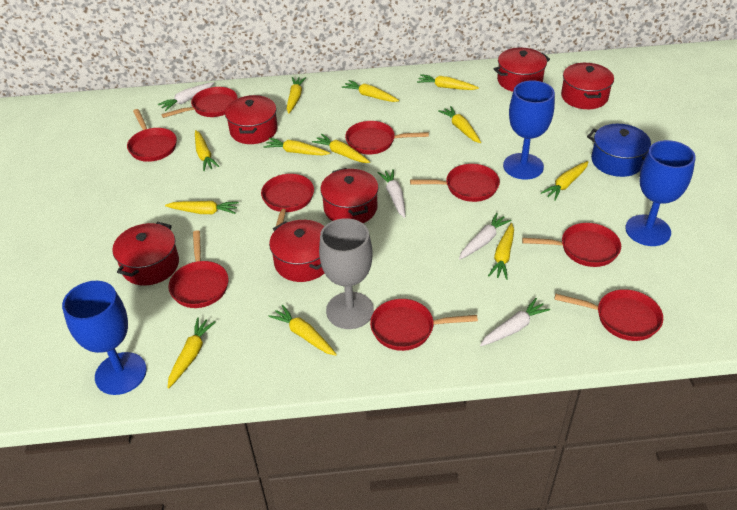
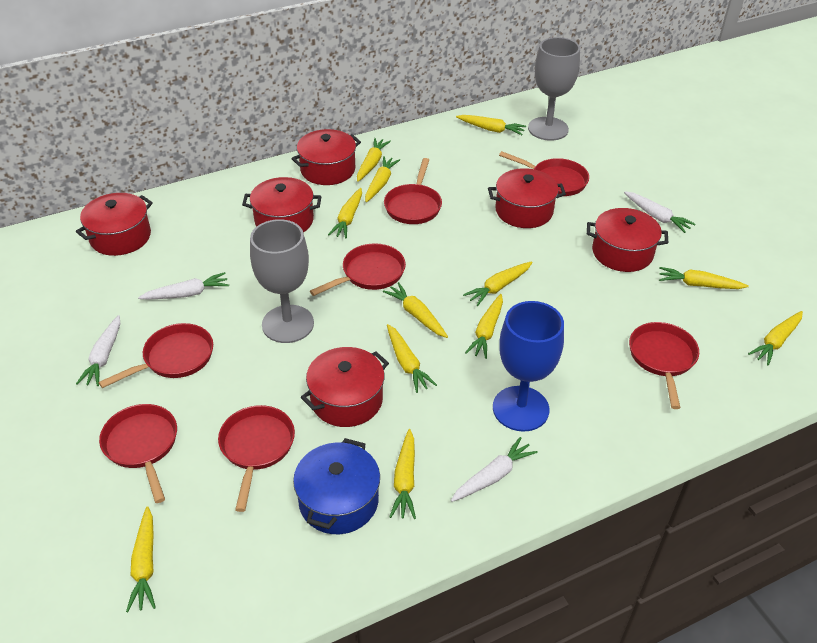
blue goblet: 3 -> 1
grey goblet: 1 -> 2
red pan: 9 -> 7

